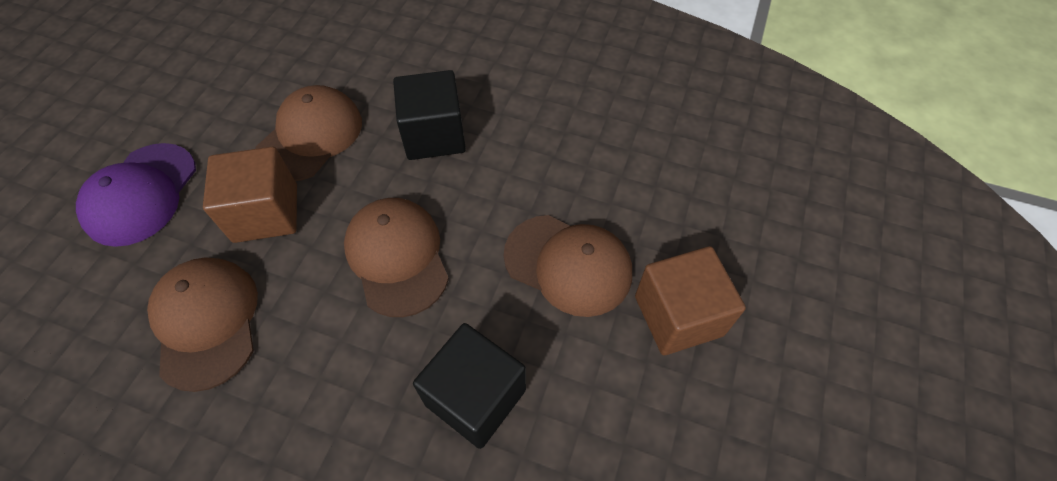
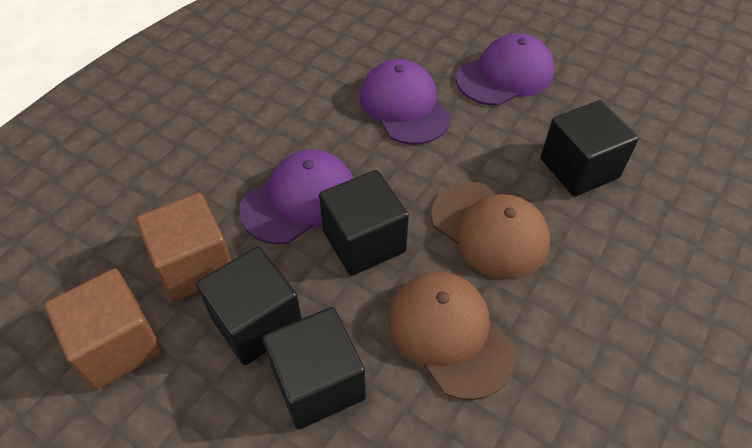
black cube: 2 -> 4
brown cap: 4 -> 2
purple cap: 1 -> 3

